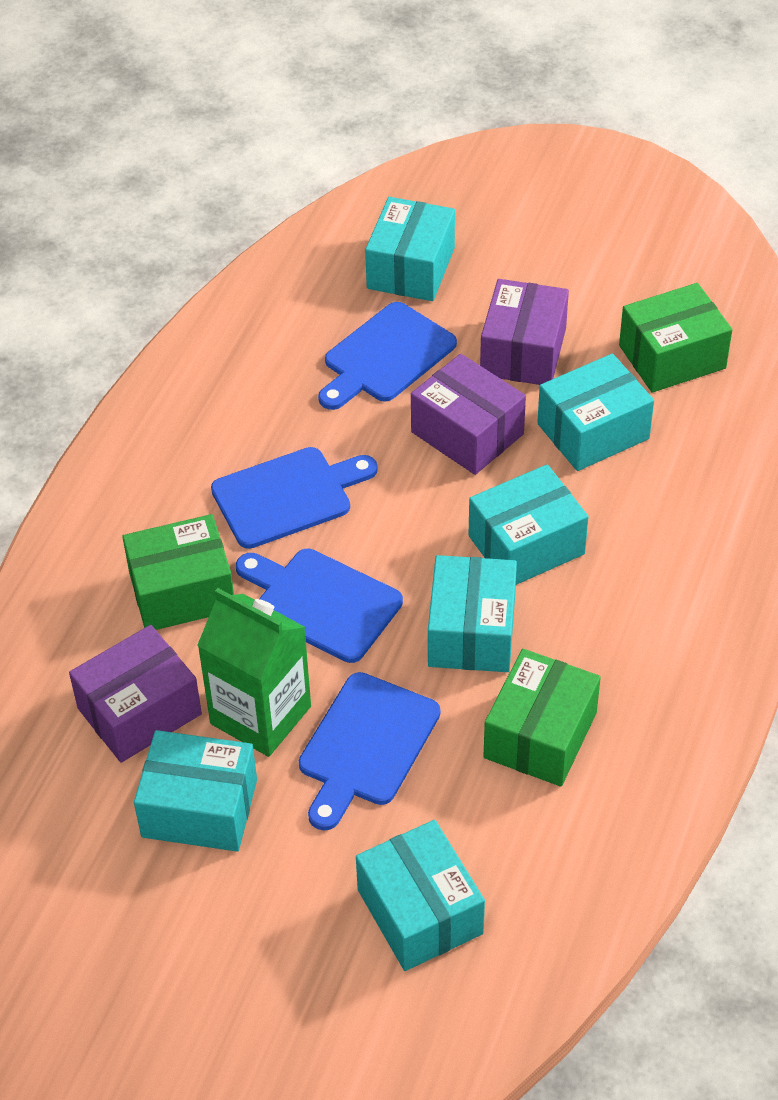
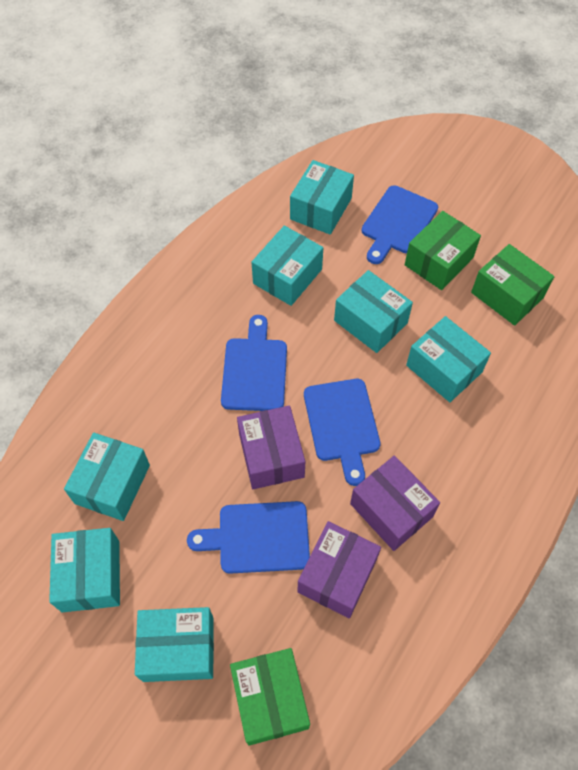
green carton: 1 -> 0
turquoise box: 6 -> 7

